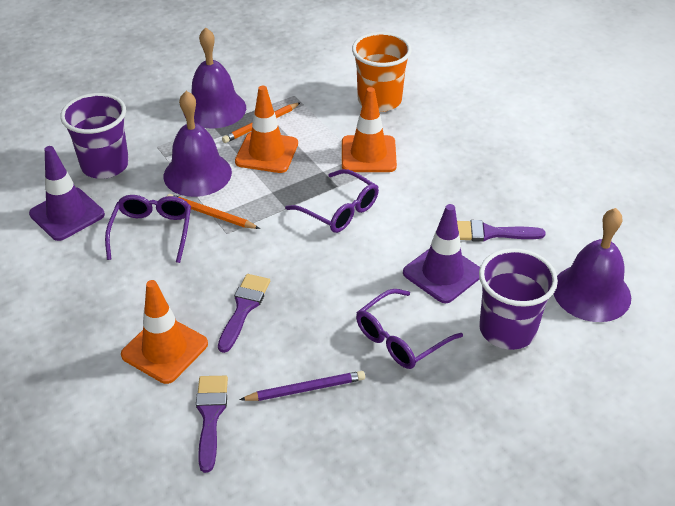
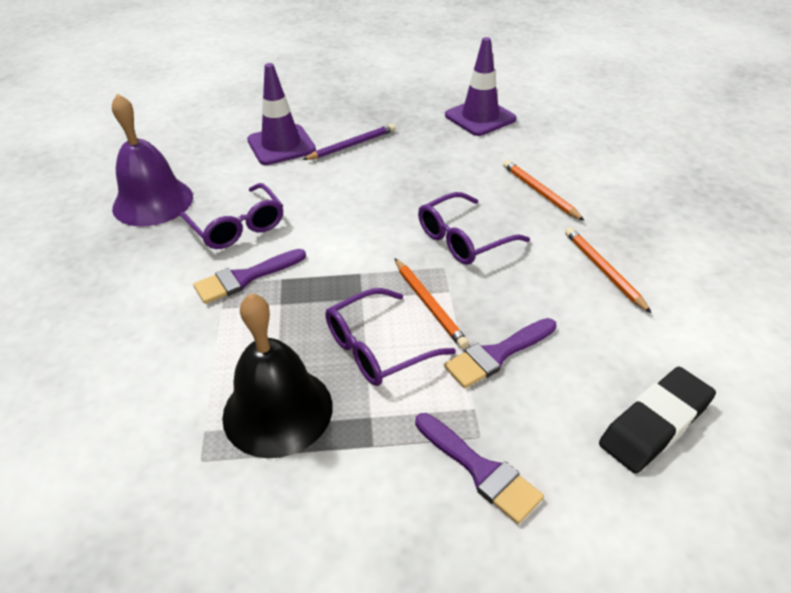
black bell: 0 -> 1
black eraser: 0 -> 1
orange cup: 1 -> 0
orange pencil: 2 -> 3
orange traffic cone: 3 -> 0
purple bell: 3 -> 1
purple cup: 2 -> 0

